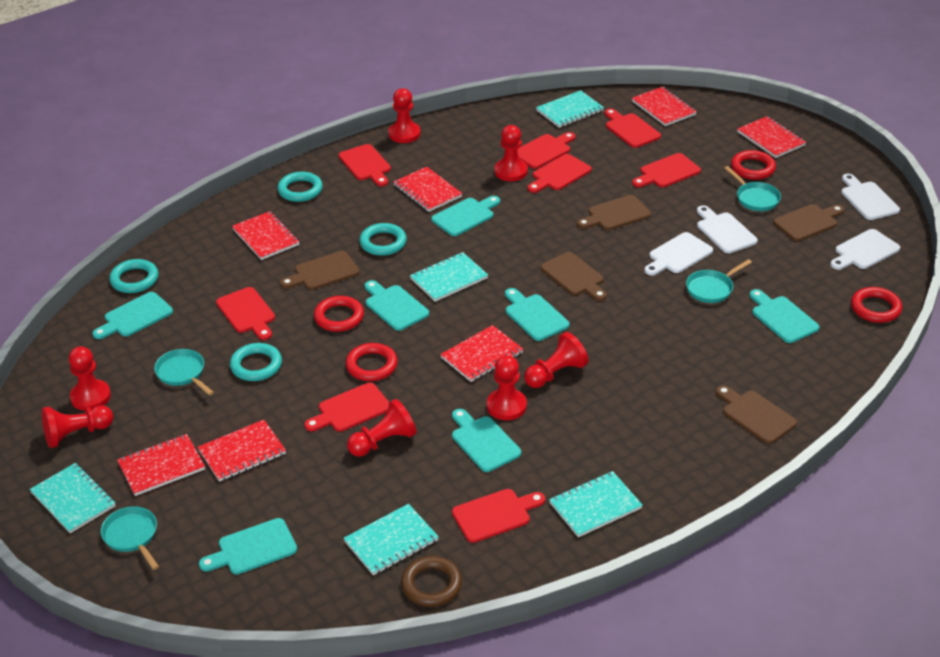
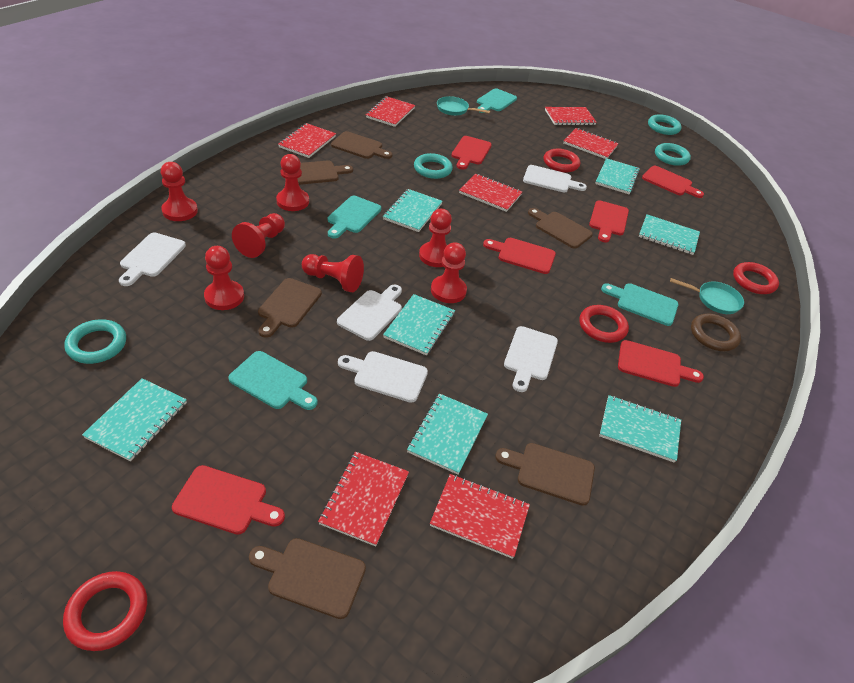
brown cutting board: 5 -> 6
red cutting board: 8 -> 6
turquoise cutting board: 7 -> 4
turquoise notebook: 5 -> 7
turquoise pan: 4 -> 2
white cutting board: 4 -> 5

